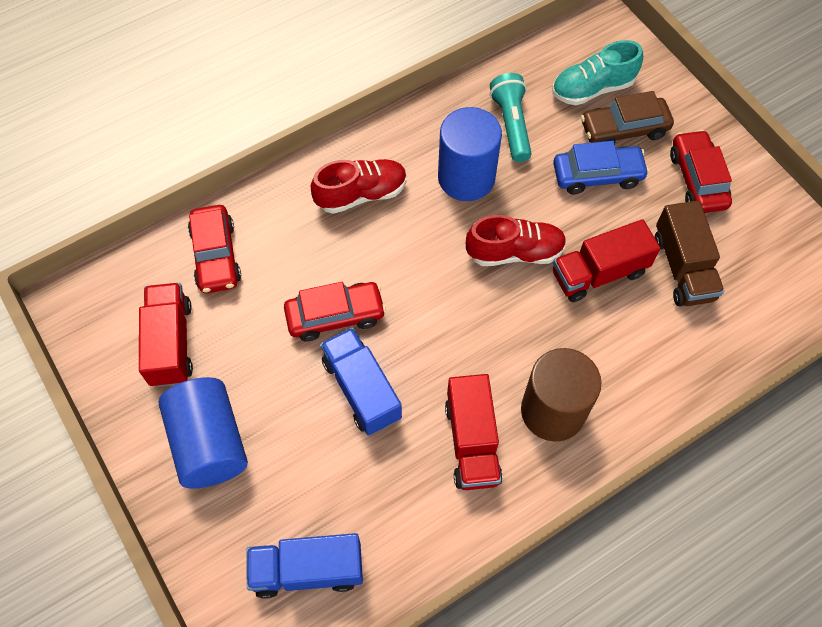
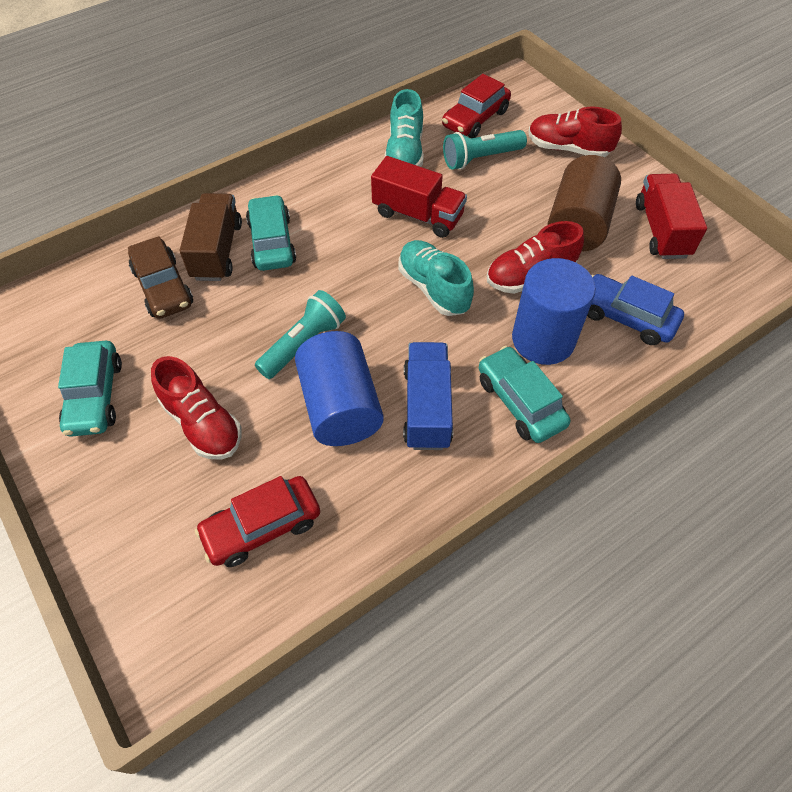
blue truck: 2 -> 1
red car: 3 -> 2
red shoe: 2 -> 3
red truck: 3 -> 2
turquoise car: 0 -> 3
turquoise flashlight: 1 -> 2
turquoise shoe: 1 -> 2

